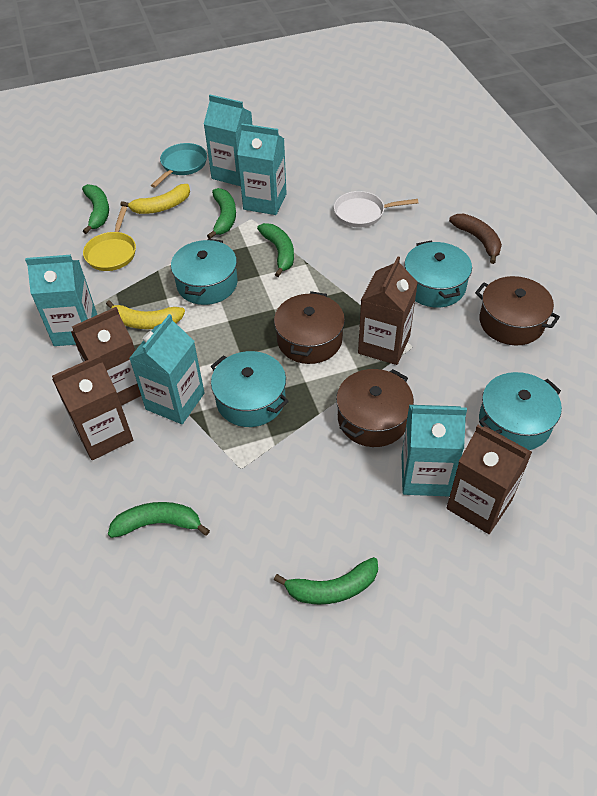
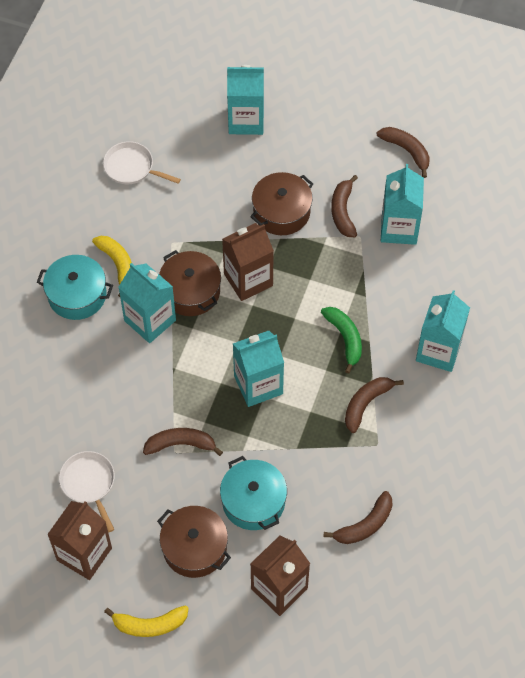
brown banana: 1 -> 5
brown carton: 4 -> 3
green banana: 5 -> 1
turquoise pan: 1 -> 0
turquoise pot: 4 -> 2
white pan: 1 -> 2
yellow pan: 1 -> 0

